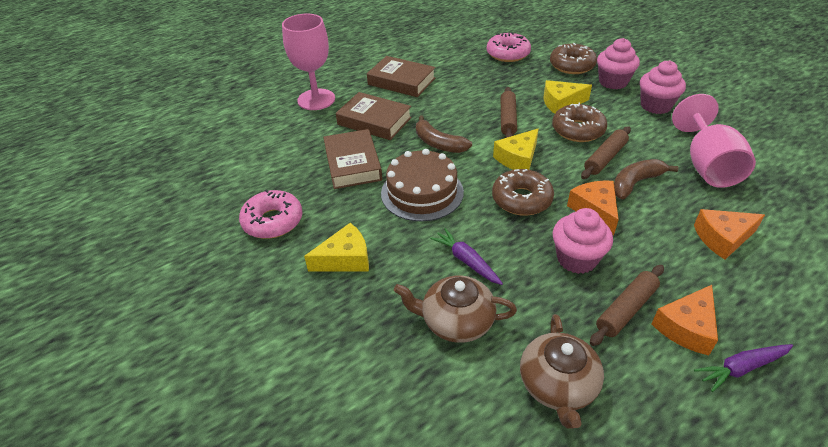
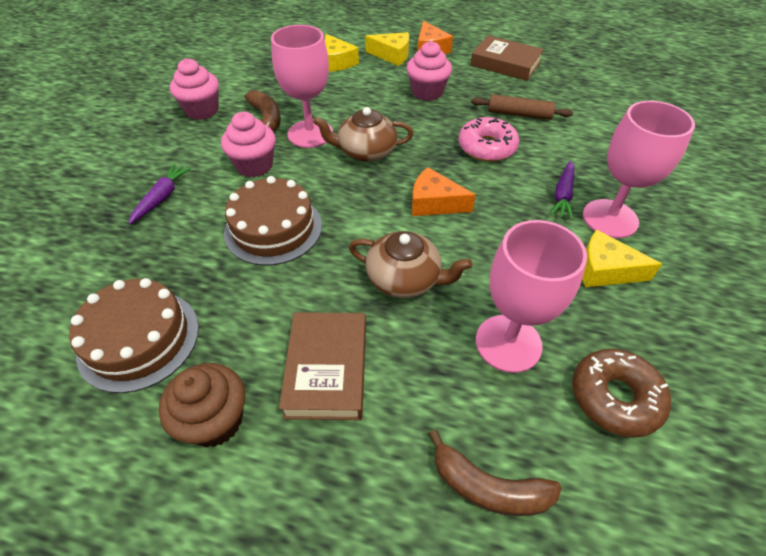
brown book: 3 -> 2
brown cake: 1 -> 2
brown cupcake: 0 -> 1
brown donut: 3 -> 1
brown rolling pin: 3 -> 1
orange cheese: 3 -> 2
pink donut: 2 -> 1
pink goblet: 2 -> 3

